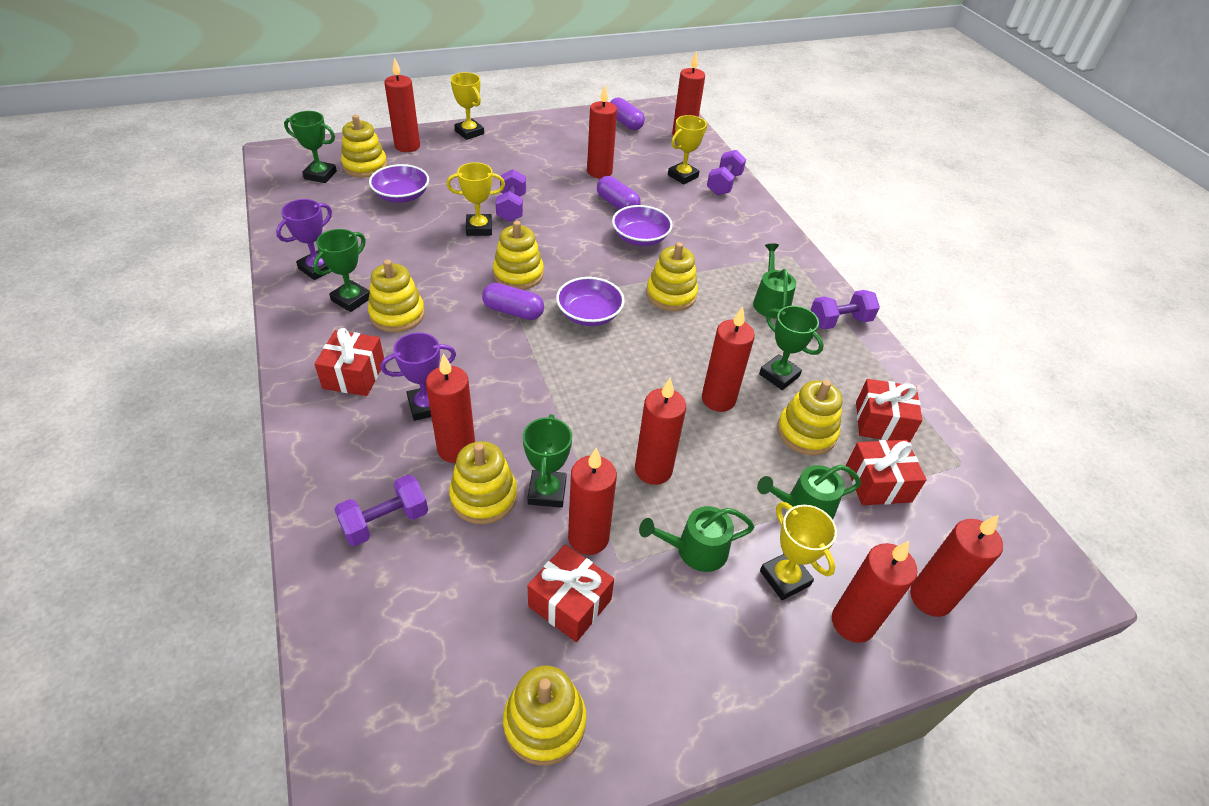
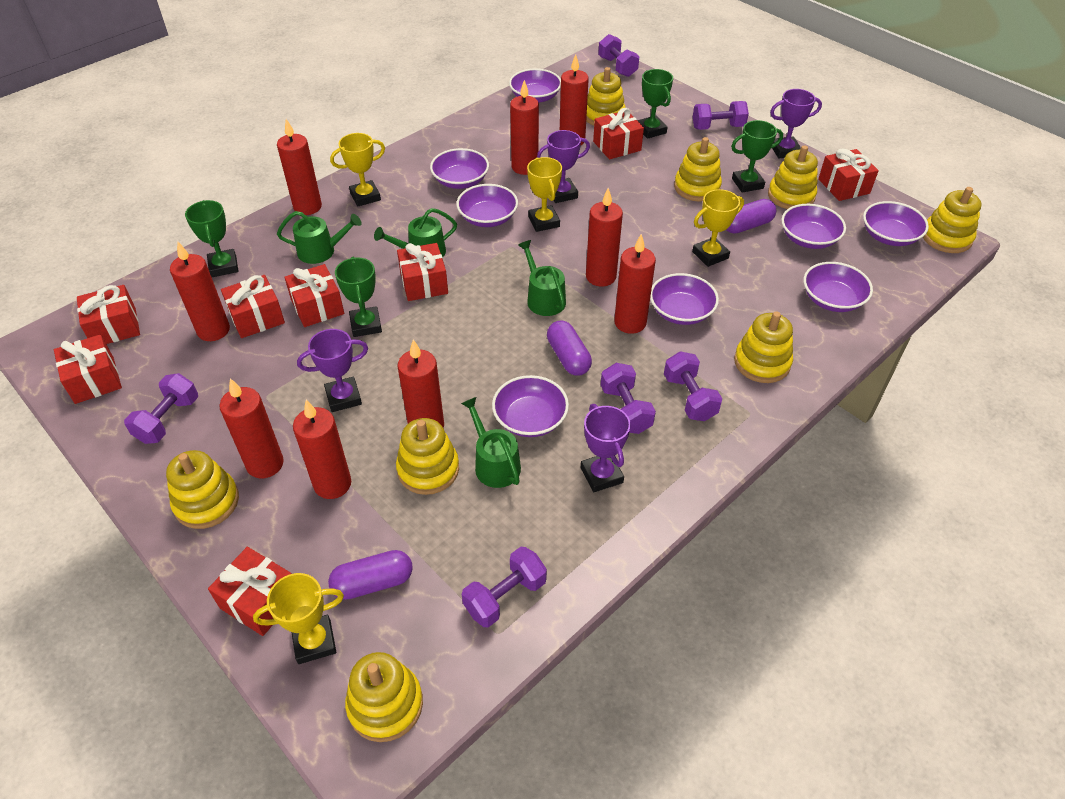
green watering can: 3 -> 4
purple bowl: 3 -> 8
purple dumbbell: 4 -> 6
purple trophy: 2 -> 4
red gift: 4 -> 8
yellow stacking toy: 7 -> 8

